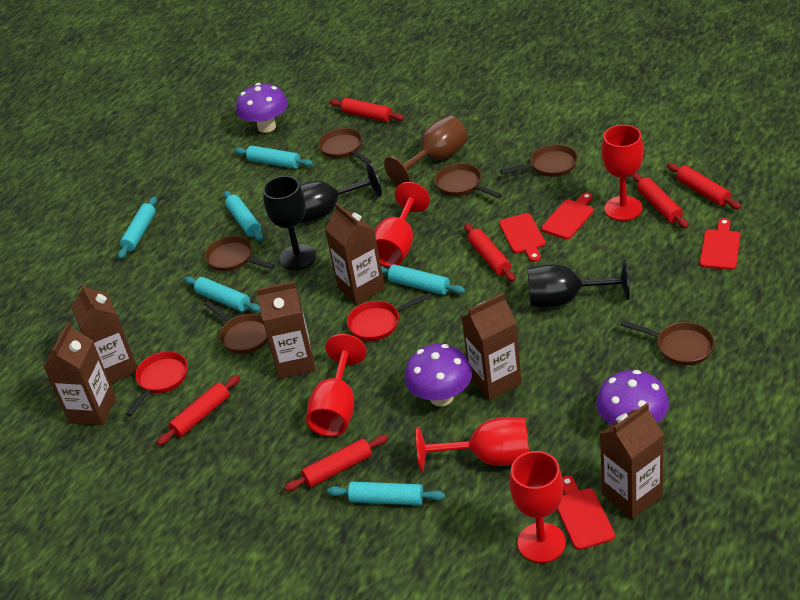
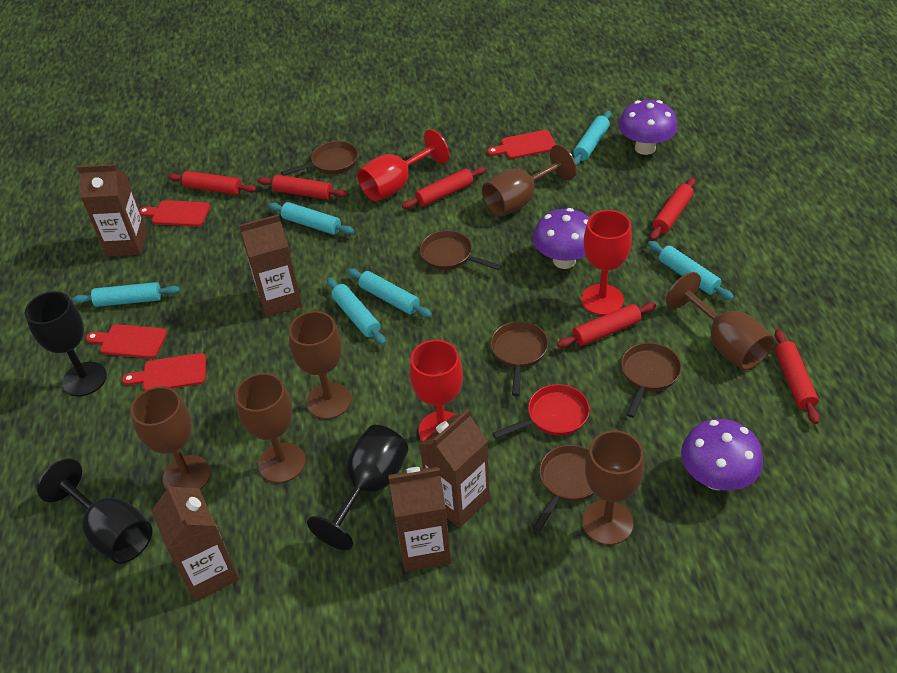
brown carton: 6 -> 5
brown goblet: 1 -> 6
brown pan: 6 -> 5
red goblet: 5 -> 3
red pan: 2 -> 1

